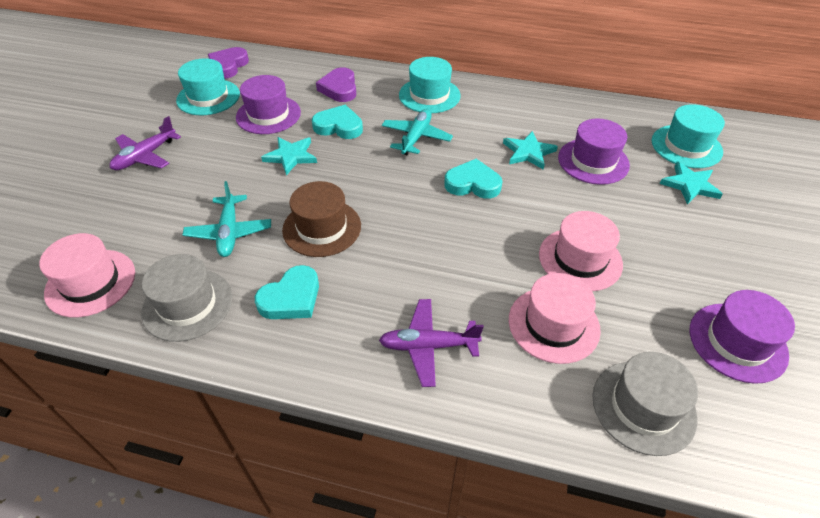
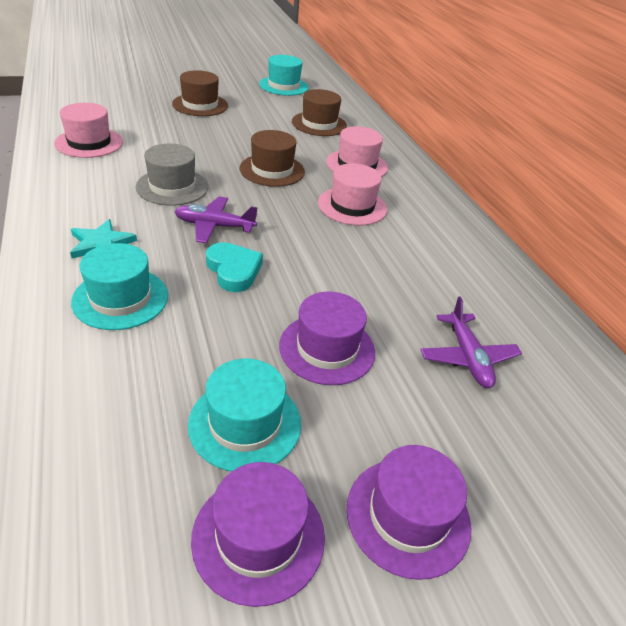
brown hat: 1 -> 3
grey hat: 2 -> 1
purple heart: 2 -> 0
turquoise heart: 3 -> 1
turquoise plane: 2 -> 0
turquoise star: 3 -> 1

